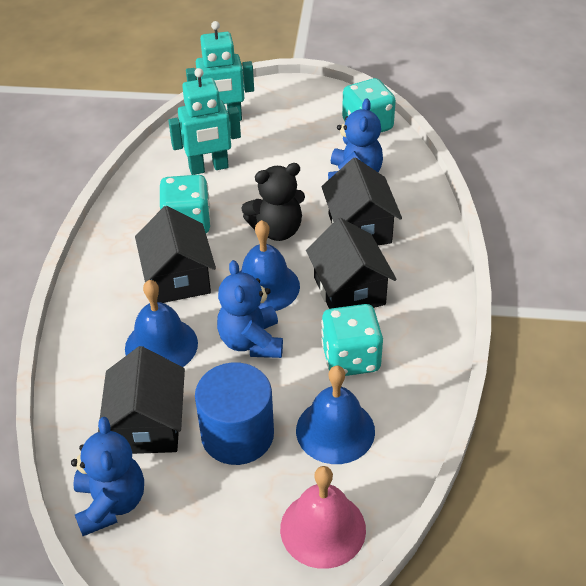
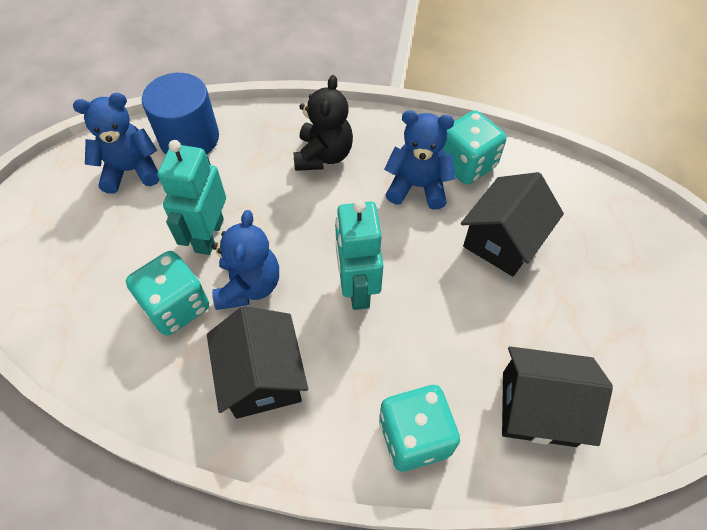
black house: 4 -> 3
blue bell: 3 -> 0
pink bell: 1 -> 0

